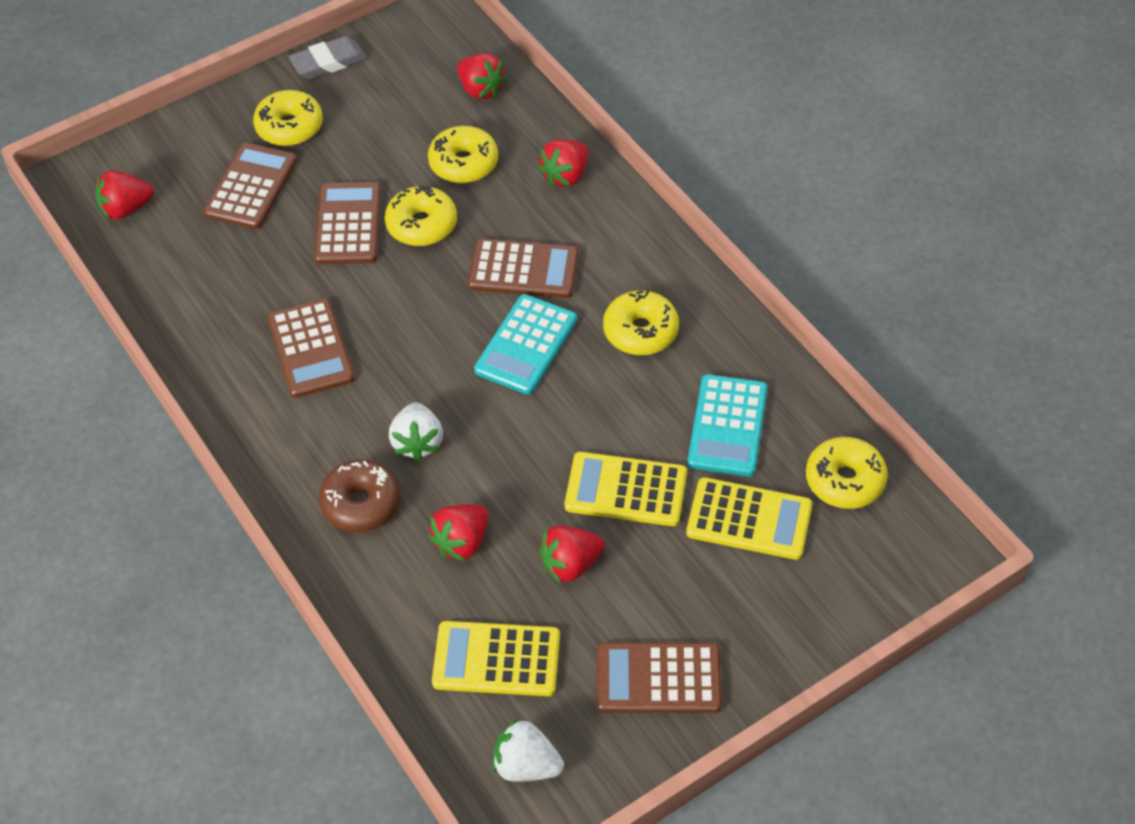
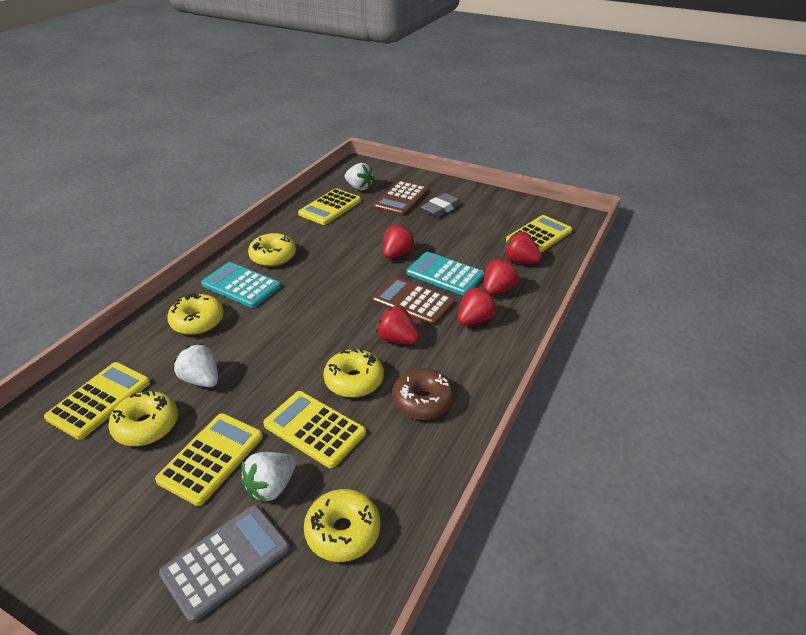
brown calculator: 5 -> 2
grey calculator: 0 -> 1
white strawberry: 2 -> 3
yellow calculator: 3 -> 5

